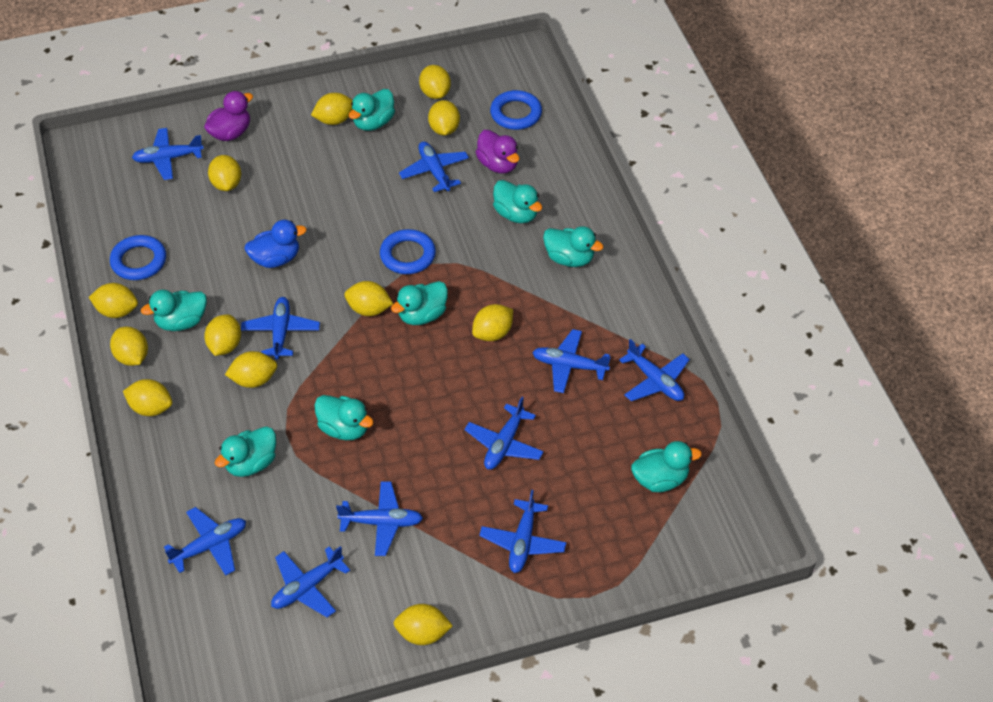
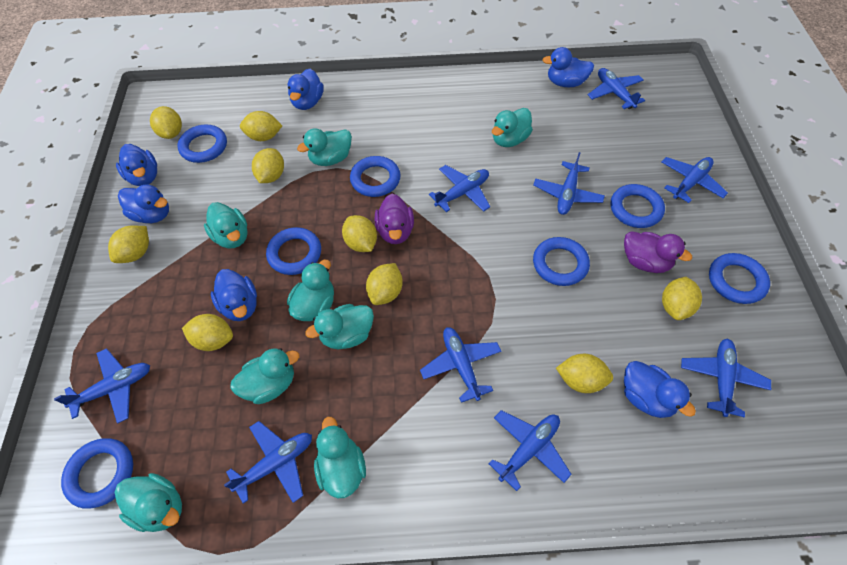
blue duck: 1 -> 6
blue plane: 10 -> 9
blue ring: 3 -> 7
yellow lemon: 12 -> 9

